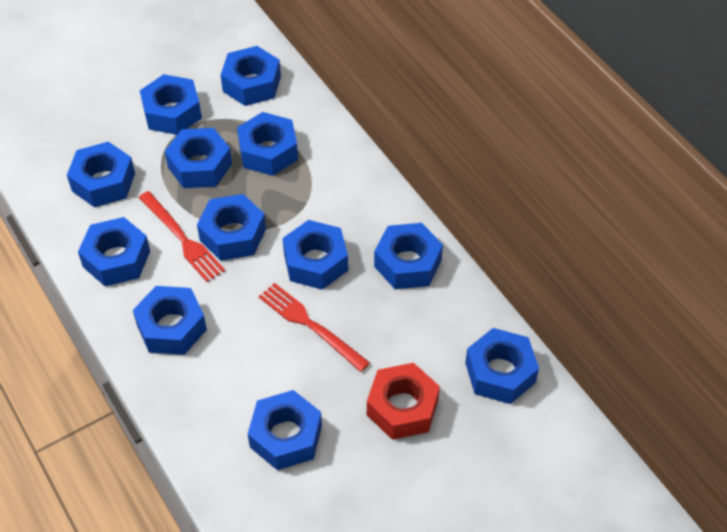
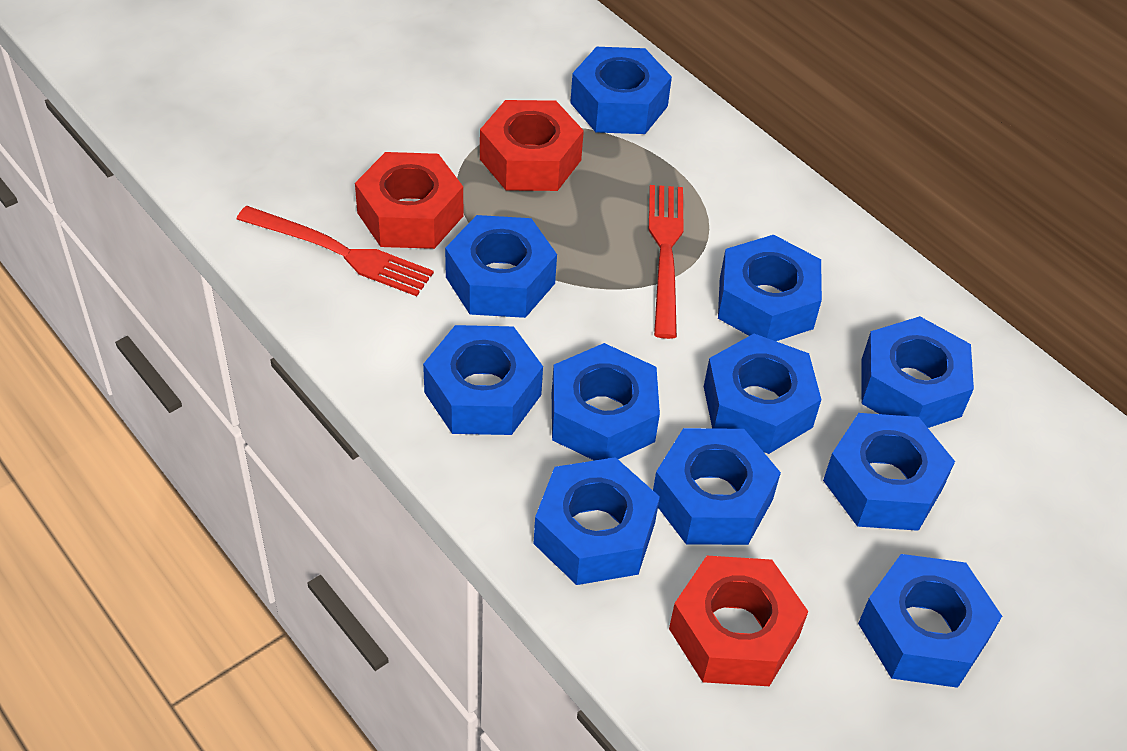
blue nut: 12 -> 11
red nut: 1 -> 3

